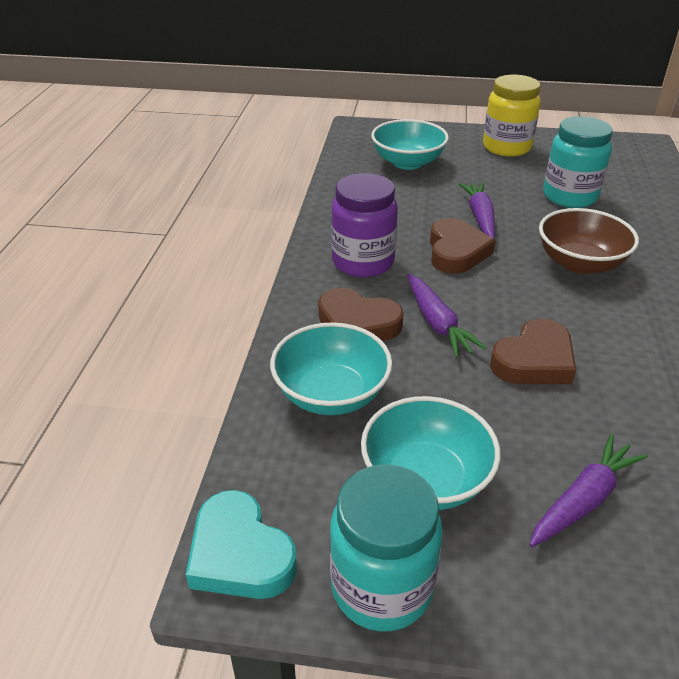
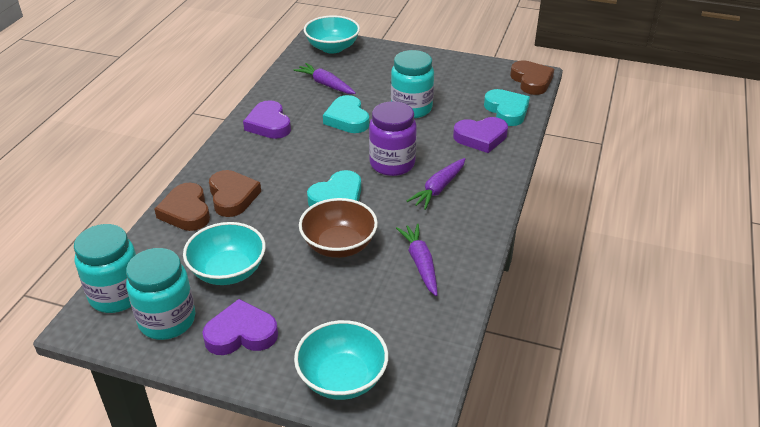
purple heart: 0 -> 3
turquoise heart: 1 -> 3
turquoise jar: 2 -> 3
yellow jar: 1 -> 0

